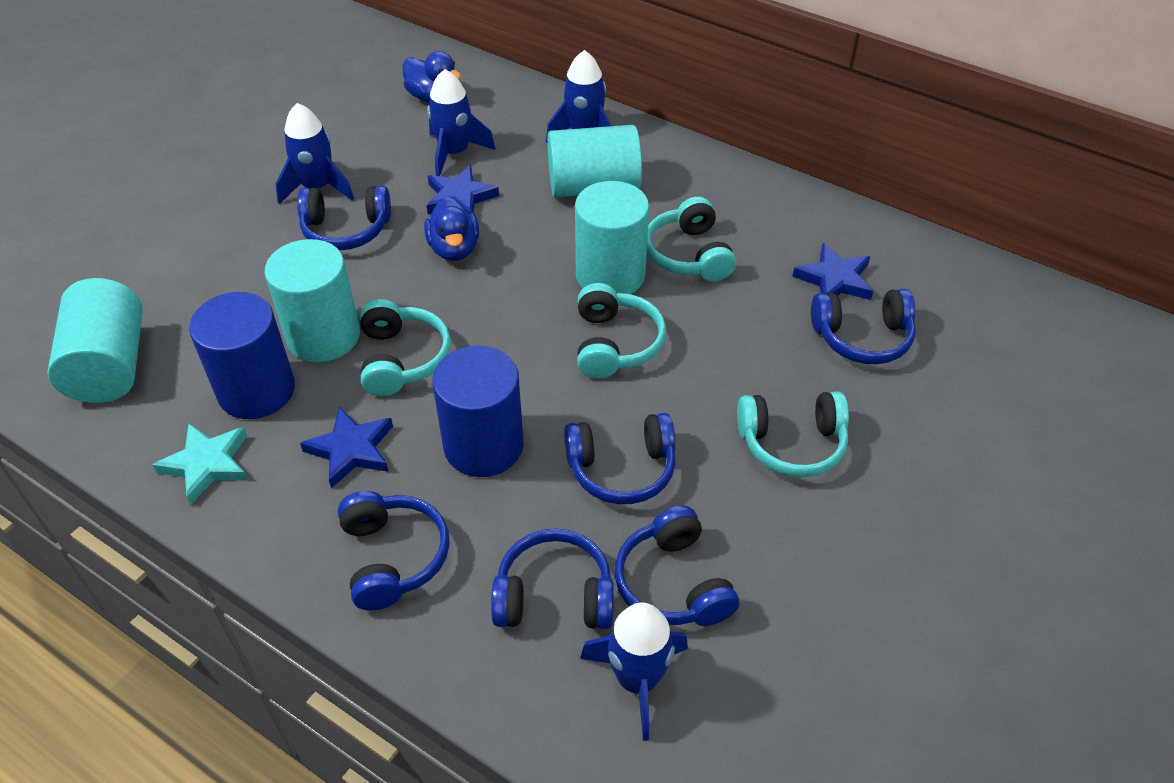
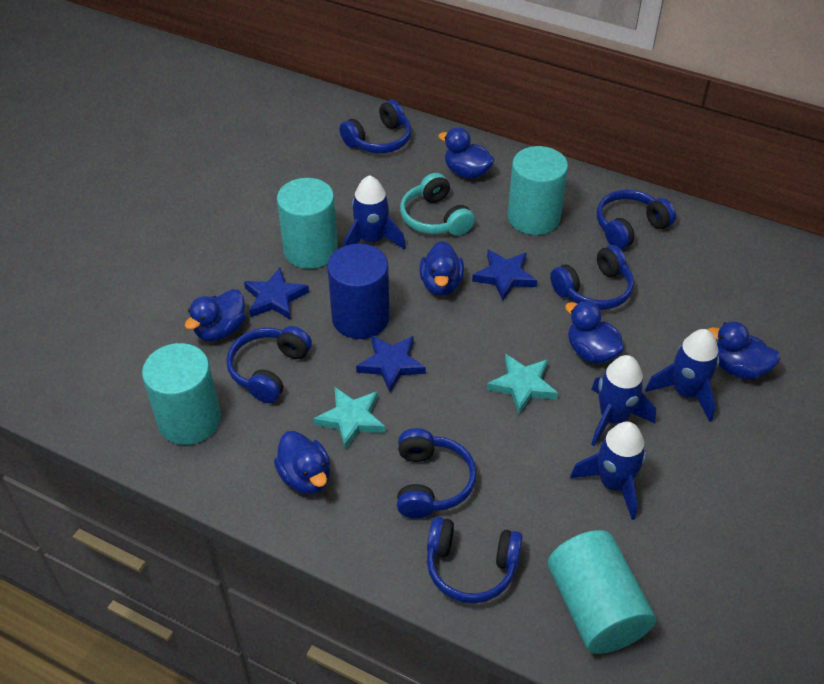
blue cylinder: 2 -> 1
blue duck: 2 -> 6
turquoise headphones: 4 -> 1
turquoise star: 1 -> 2

